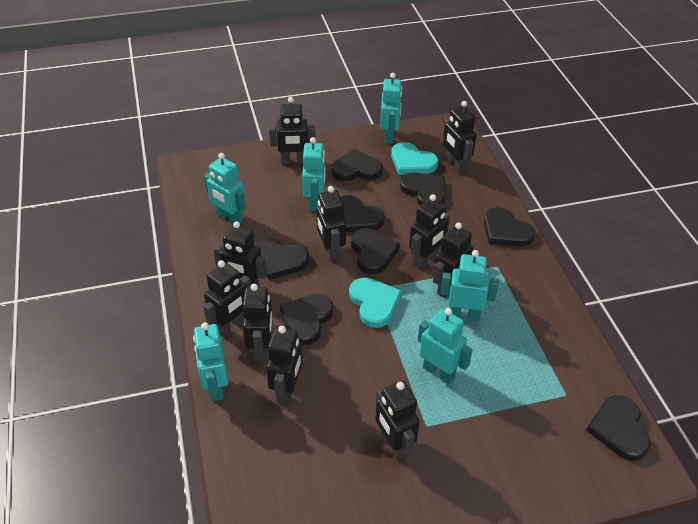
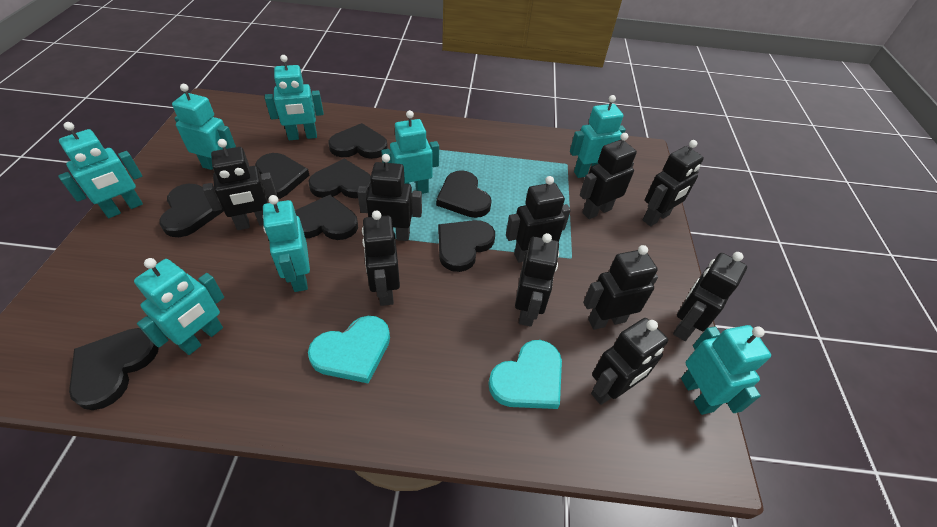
turquoise robot: 6 -> 8

